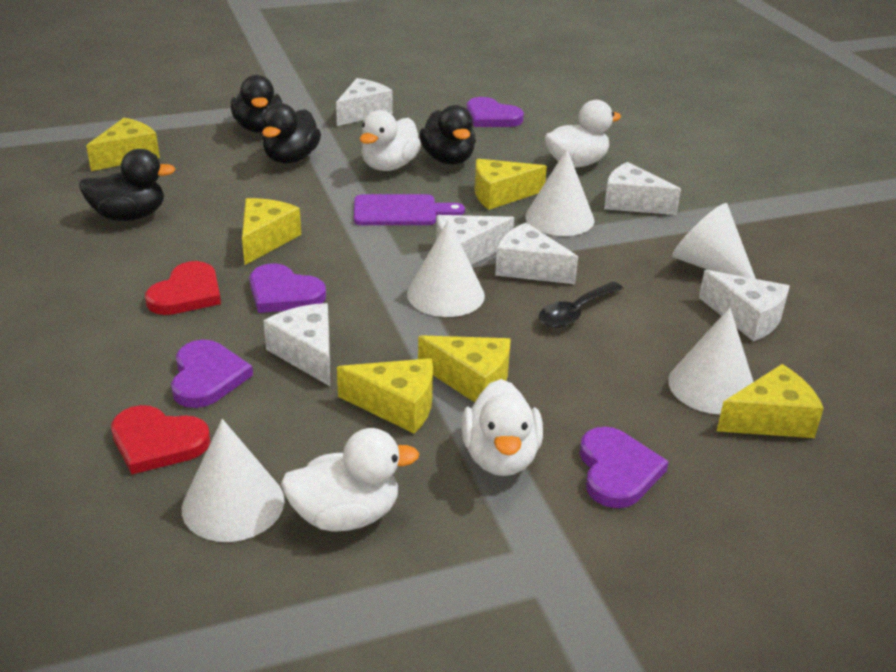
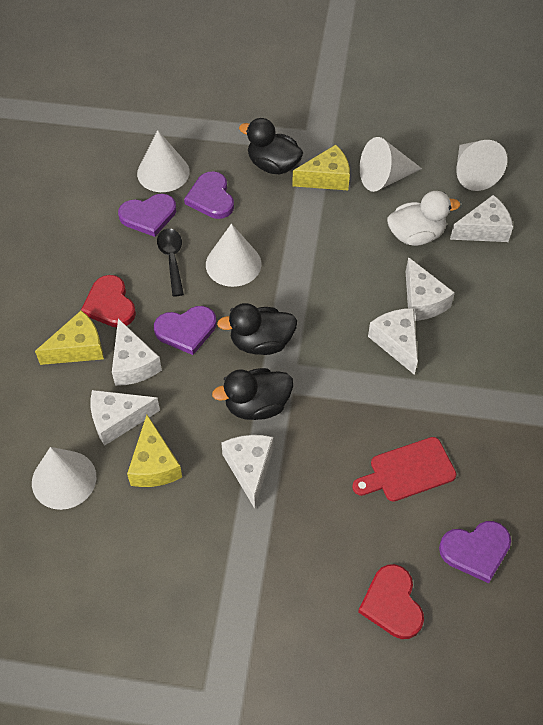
black duck: 4 -> 3
purple cutting board: 1 -> 0
red cutting board: 0 -> 1
white duck: 4 -> 1
yellow cheese: 6 -> 3

